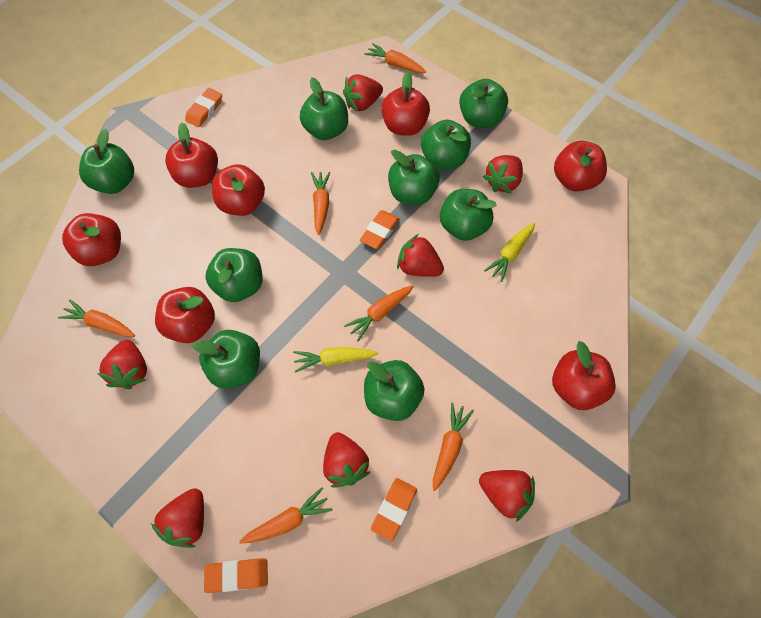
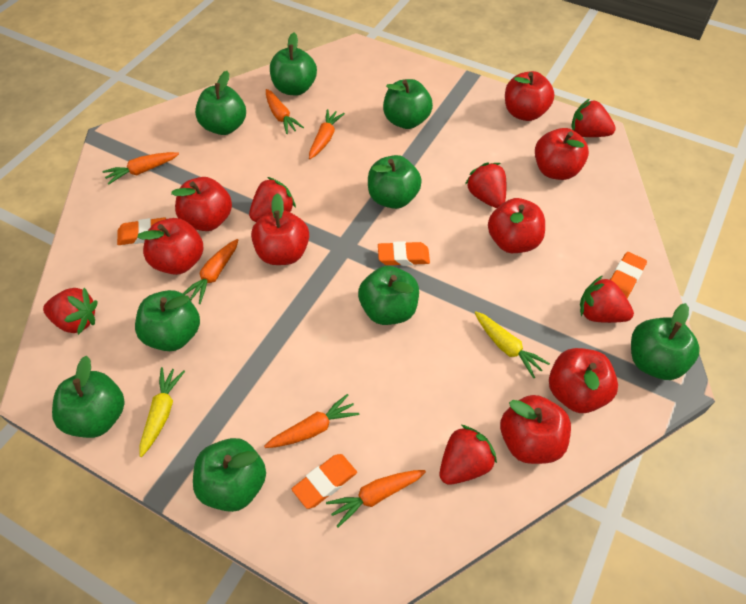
red apple: 7 -> 8
red strawberry: 7 -> 6

